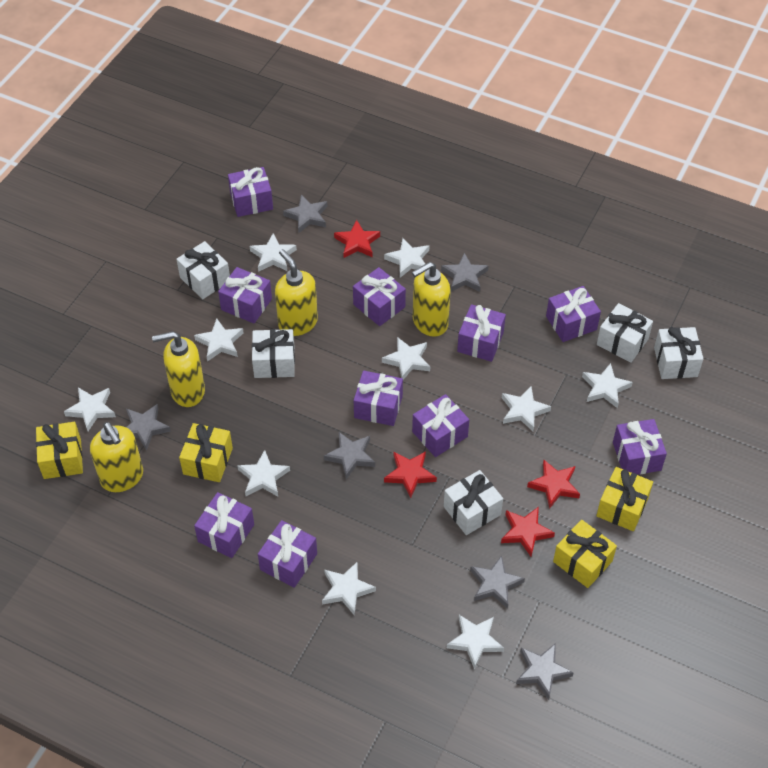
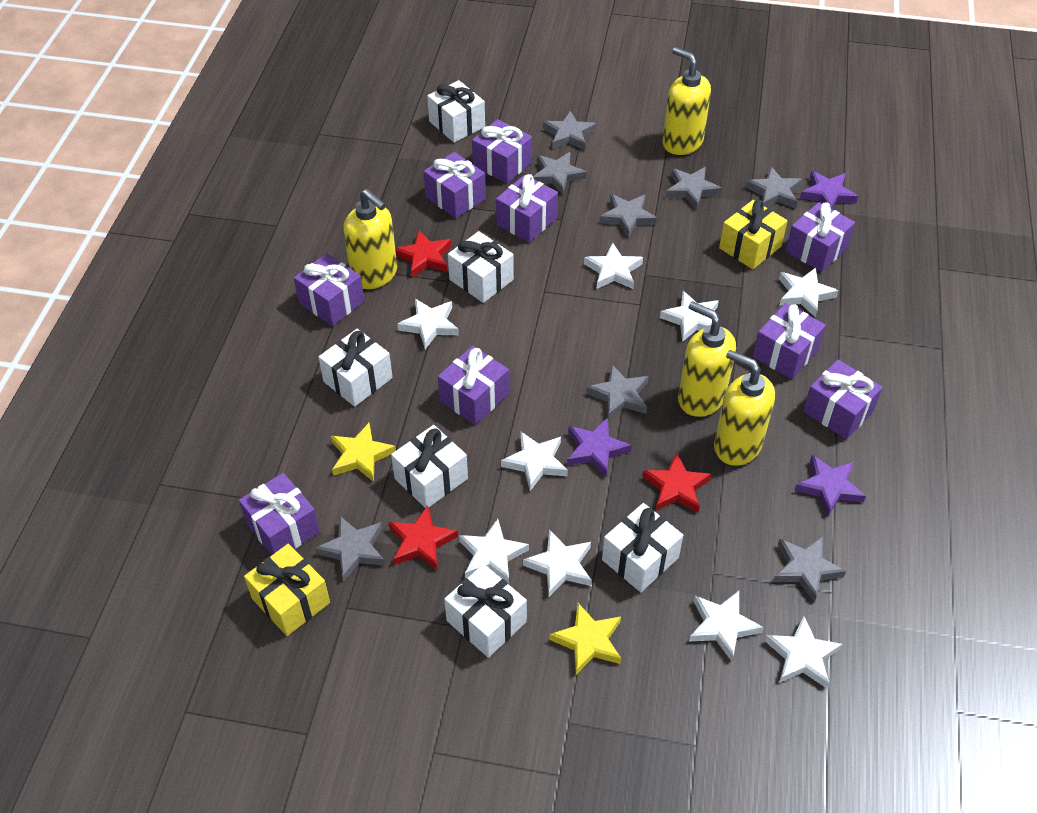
grey star: 6 -> 8
purple gift: 10 -> 9
purple star: 0 -> 3
red star: 4 -> 3
white gift: 5 -> 6
white star: 10 -> 9
yellow gift: 4 -> 2
yellow star: 0 -> 2

